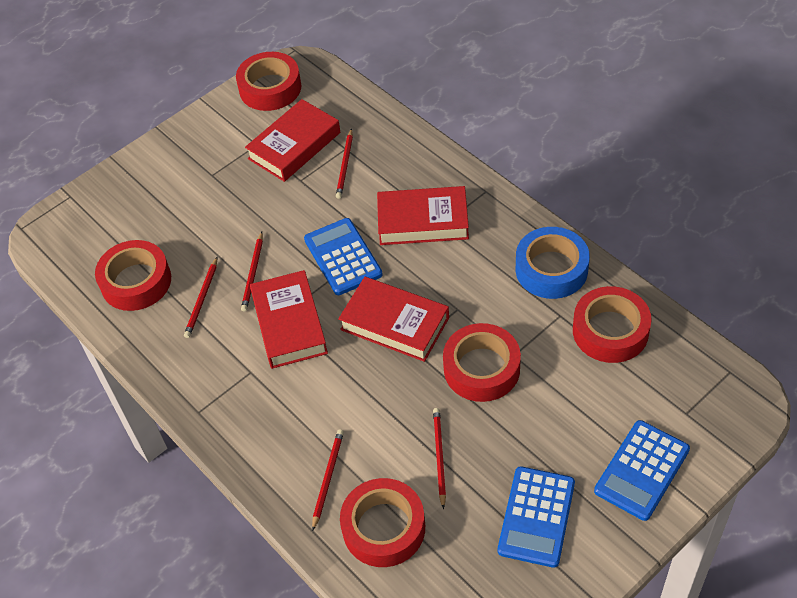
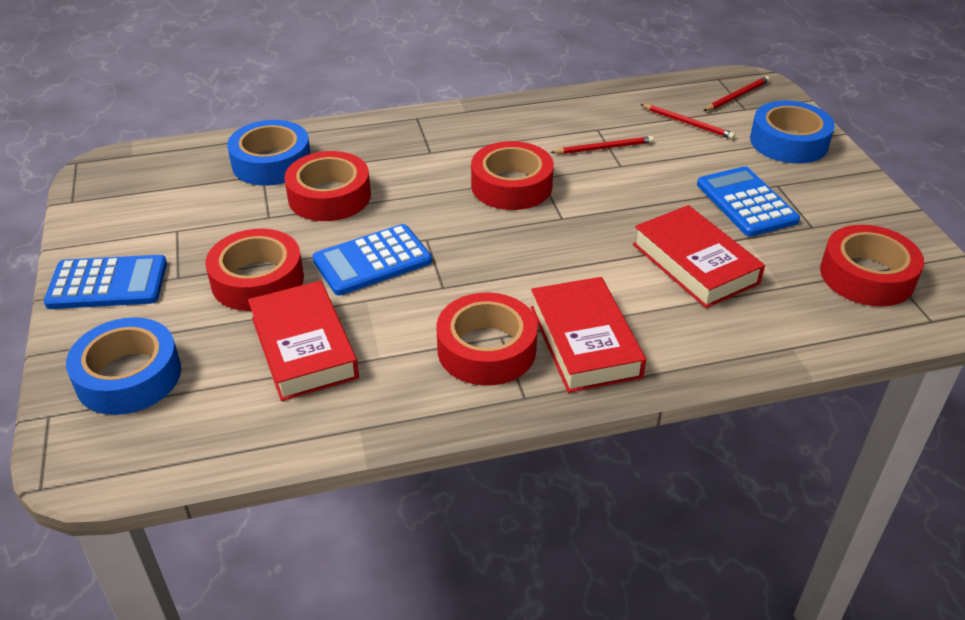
blue tape: 1 -> 3
red book: 4 -> 3
red pencil: 5 -> 3

